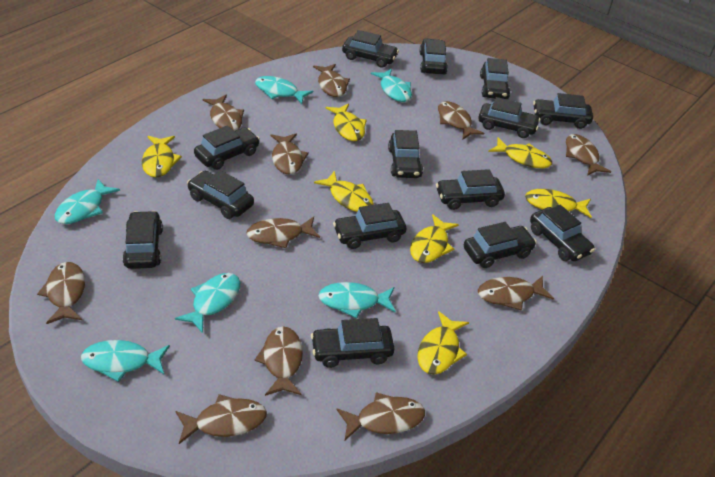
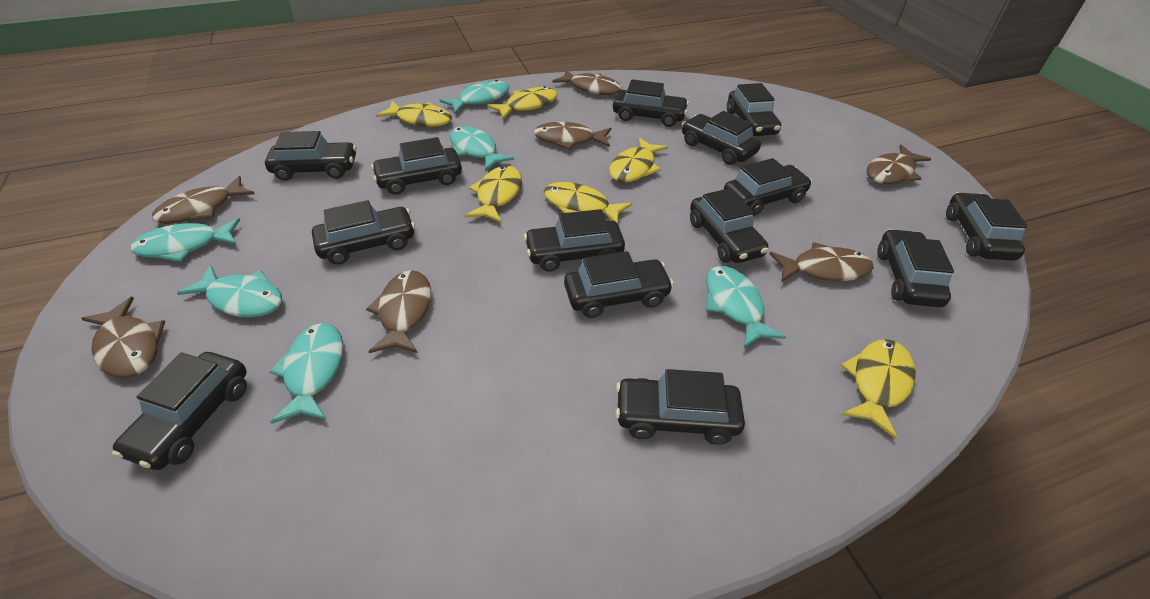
brown fish: 11 -> 7
yellow fish: 7 -> 6

